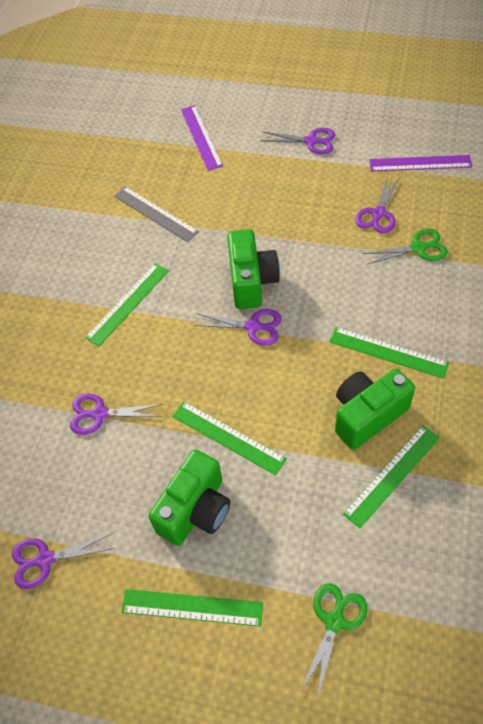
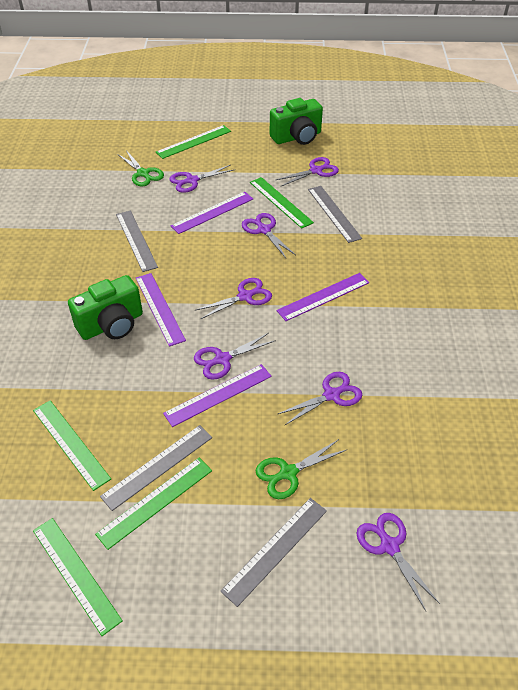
green camera: 3 -> 2
grey ruler: 1 -> 4
purple ruler: 2 -> 4
purple scissors: 5 -> 7

